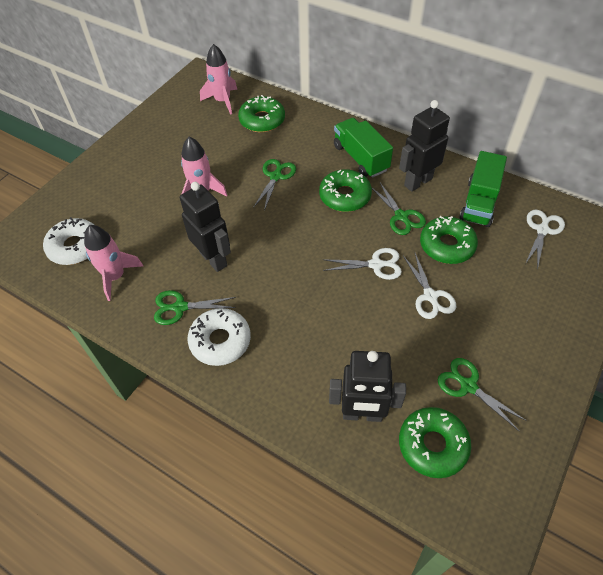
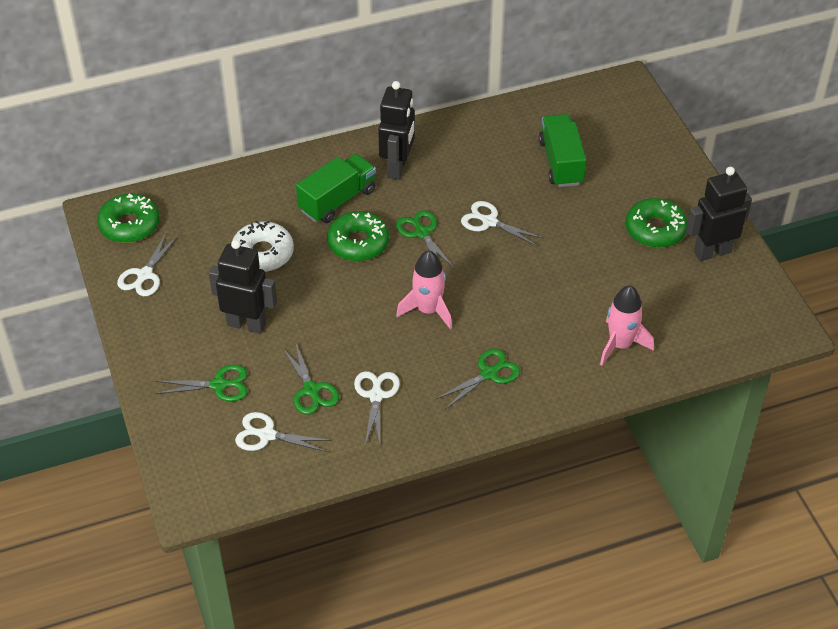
green donut: 4 -> 3
pink rocket: 3 -> 2
white donut: 2 -> 1
white scissors: 3 -> 4

